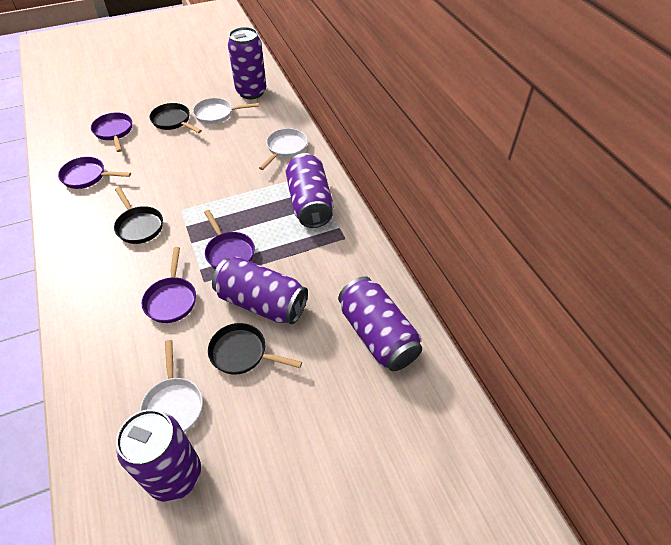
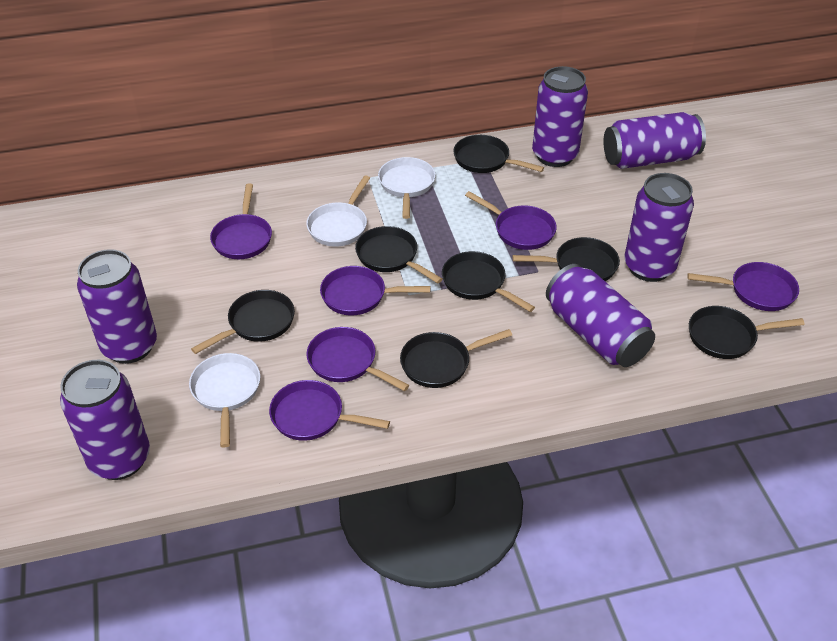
black pan: 3 -> 7
purple can: 5 -> 6
purple pan: 4 -> 6

